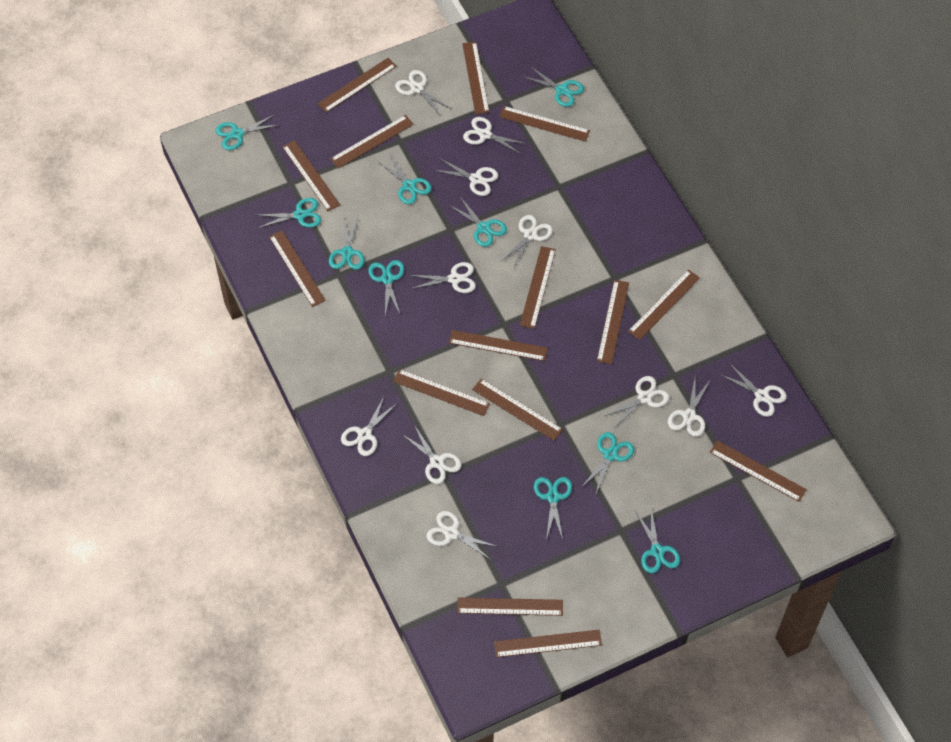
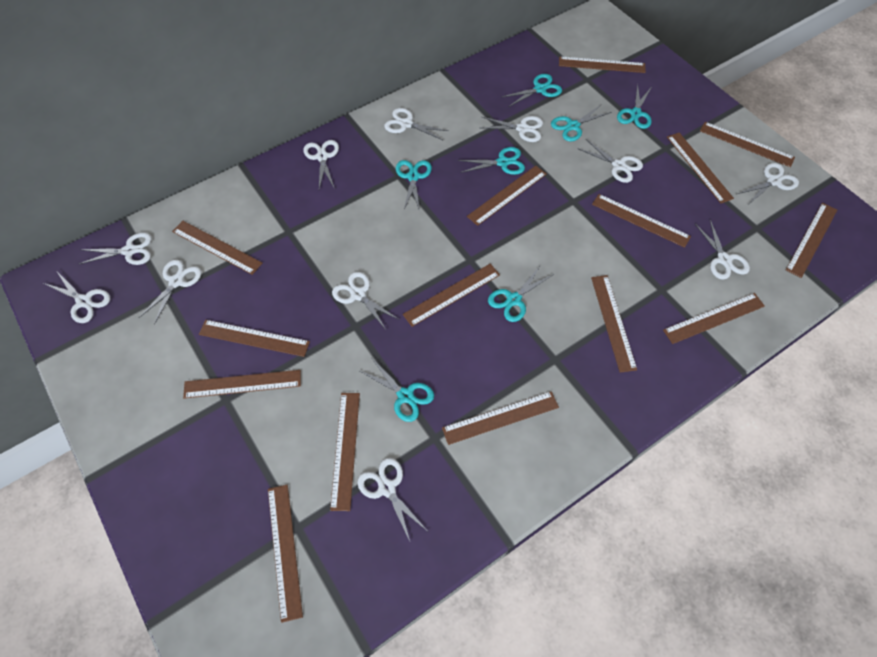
turquoise scissors: 10 -> 7

